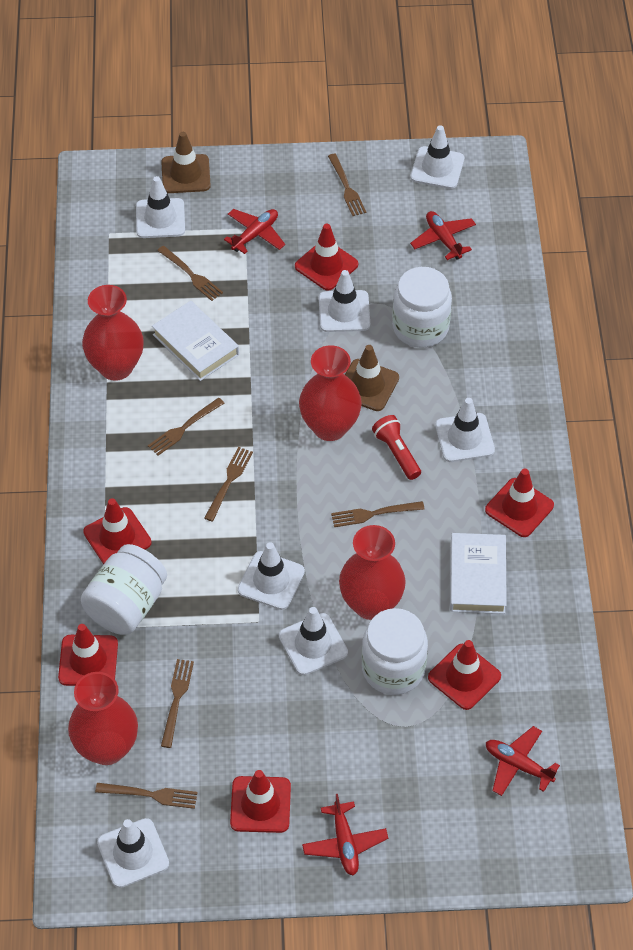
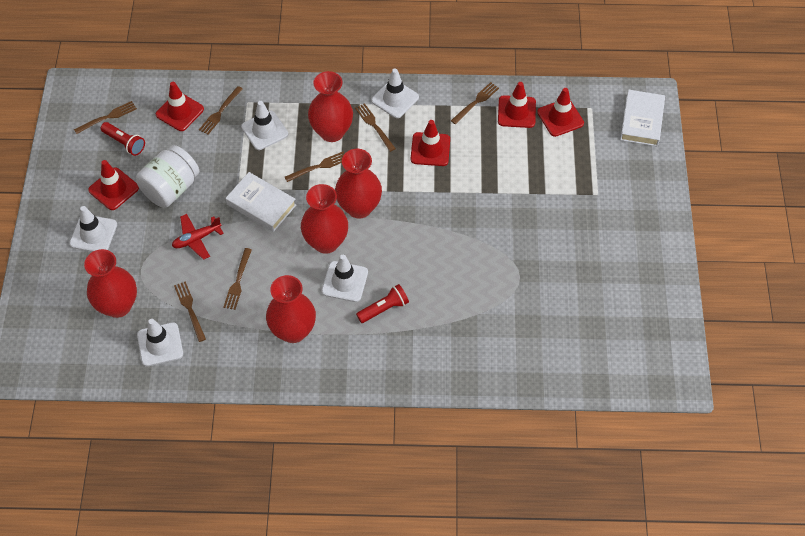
brown traffic cone: 2 -> 0
red flashlight: 1 -> 2
red plane: 4 -> 1
red traffic cone: 6 -> 5
red vase: 4 -> 5
white jar: 3 -> 1
white traffic cone: 7 -> 5

